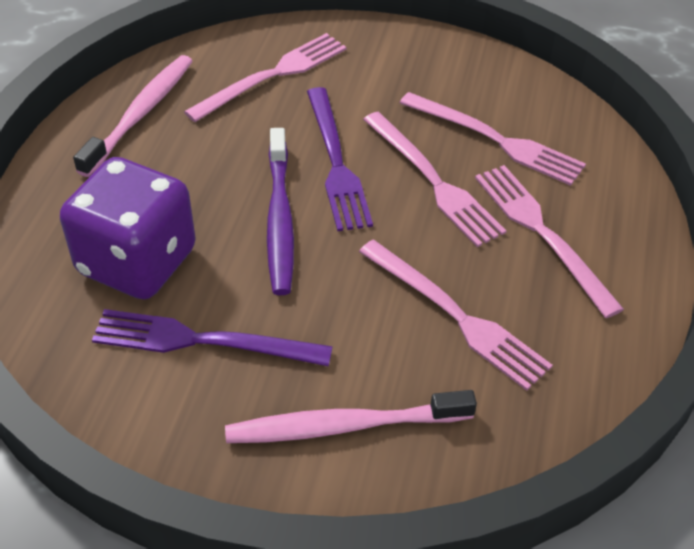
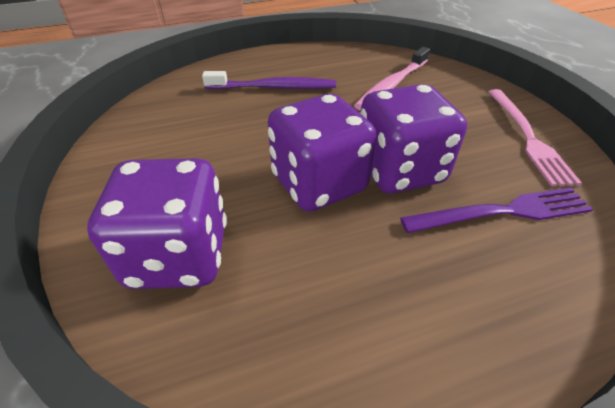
pink fork: 5 -> 1
pink toothbrush: 2 -> 1
purple dice: 1 -> 3
purple fork: 2 -> 1

